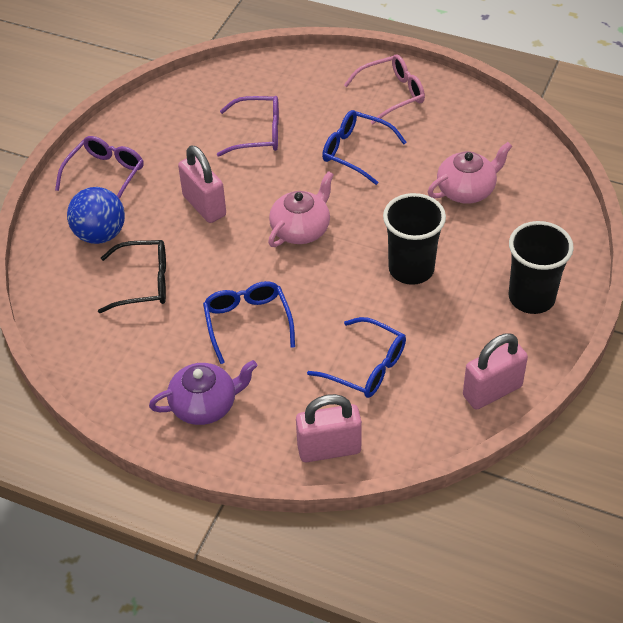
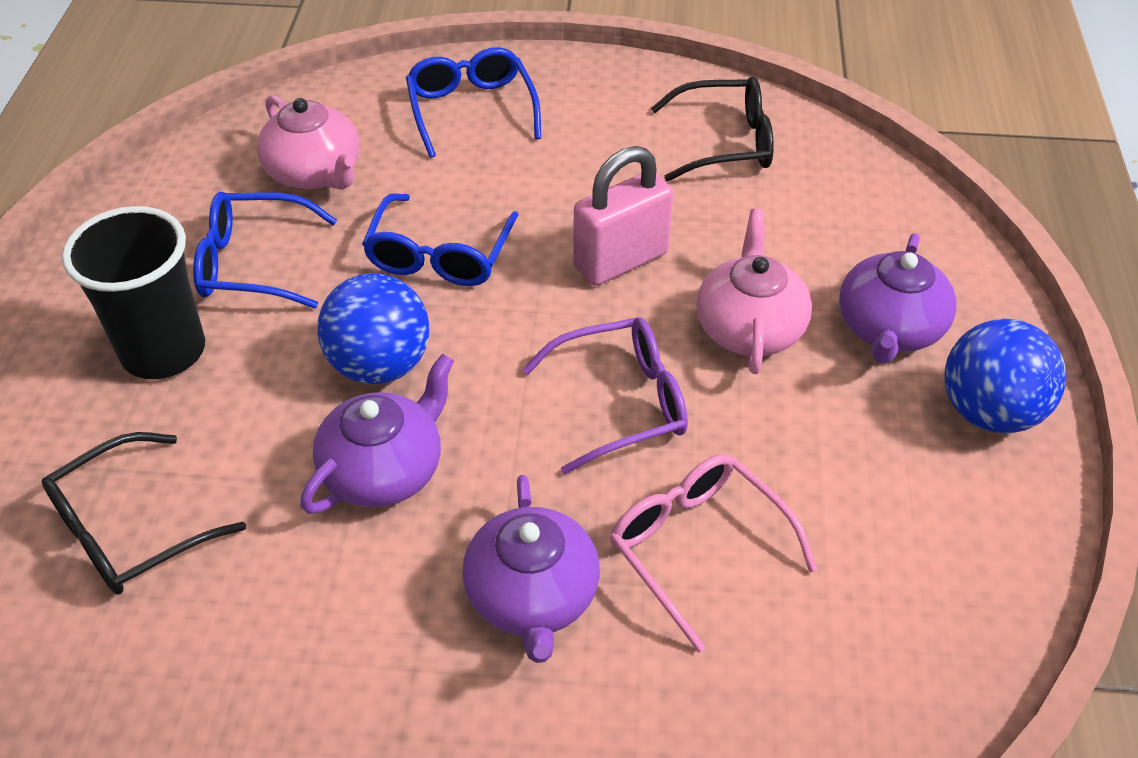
black cup: 2 -> 1
black glasses: 1 -> 2
blue ball: 1 -> 2
pink padlock: 3 -> 1
purple glasses: 2 -> 1
purple teapot: 1 -> 3

